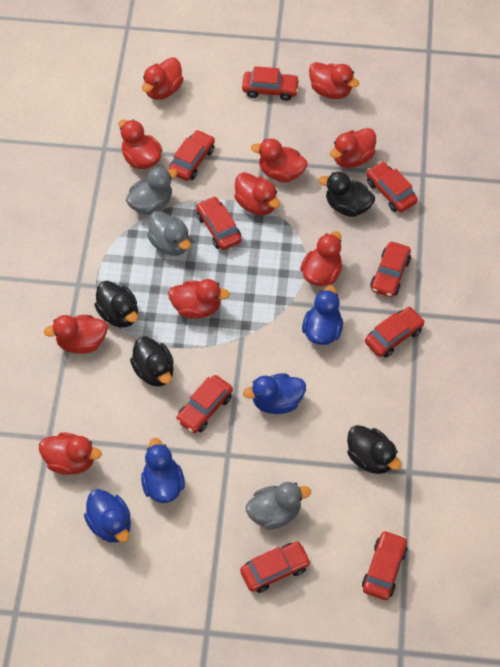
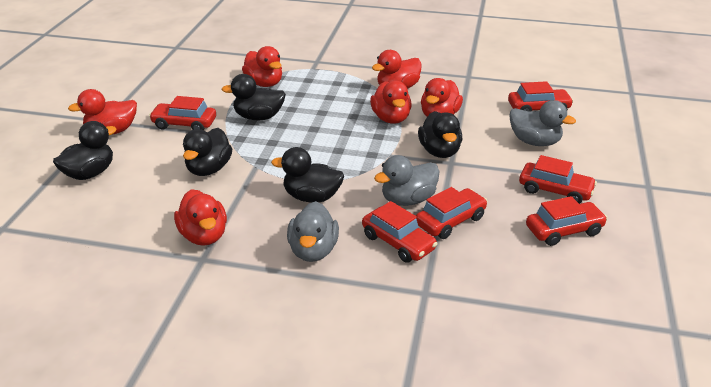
black duck: 4 -> 5
blue duck: 4 -> 0
red car: 9 -> 6
red duck: 10 -> 6

